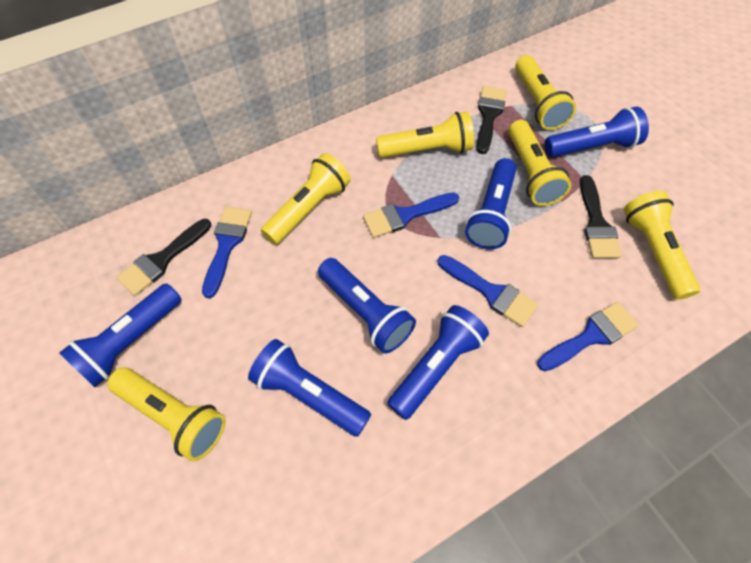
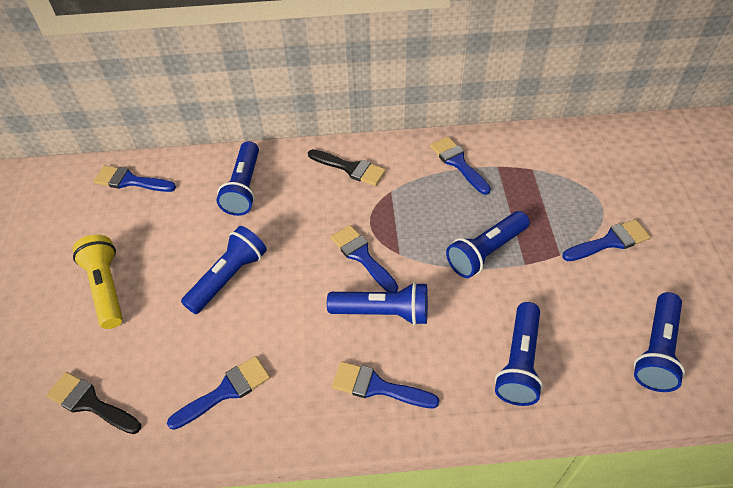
black brush: 3 -> 2
blue brush: 4 -> 6
yellow flashlight: 6 -> 1

